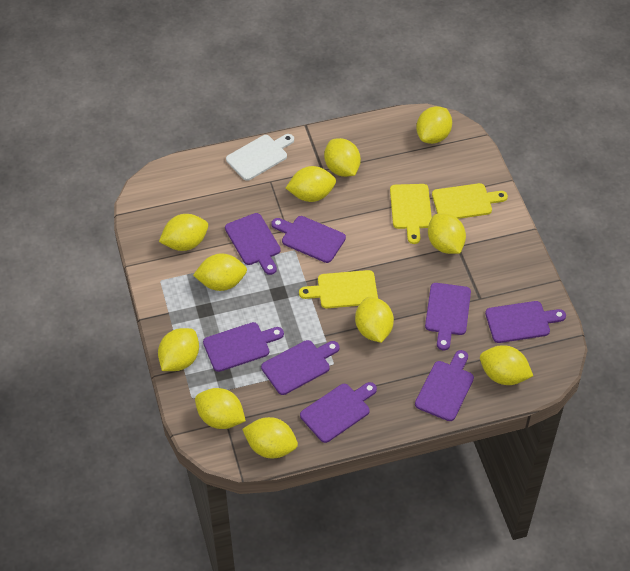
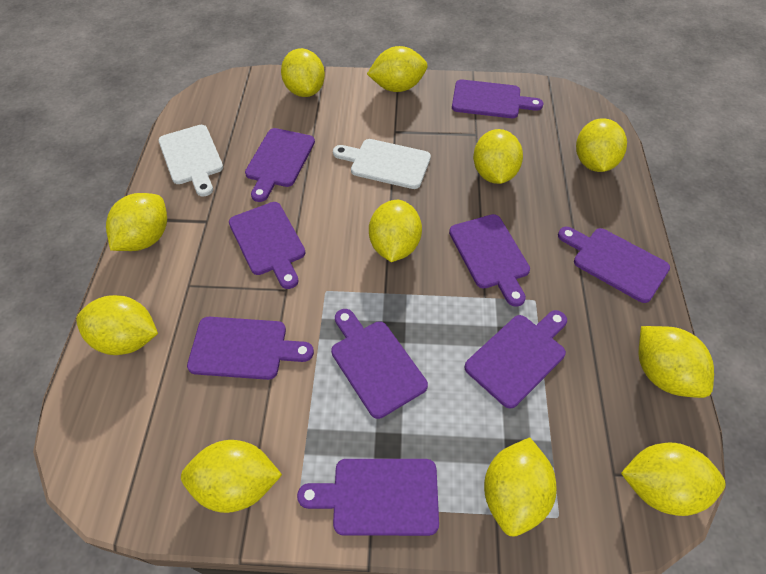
purple cutting board: 8 -> 9
white cutting board: 1 -> 2
yellow cutting board: 3 -> 0

